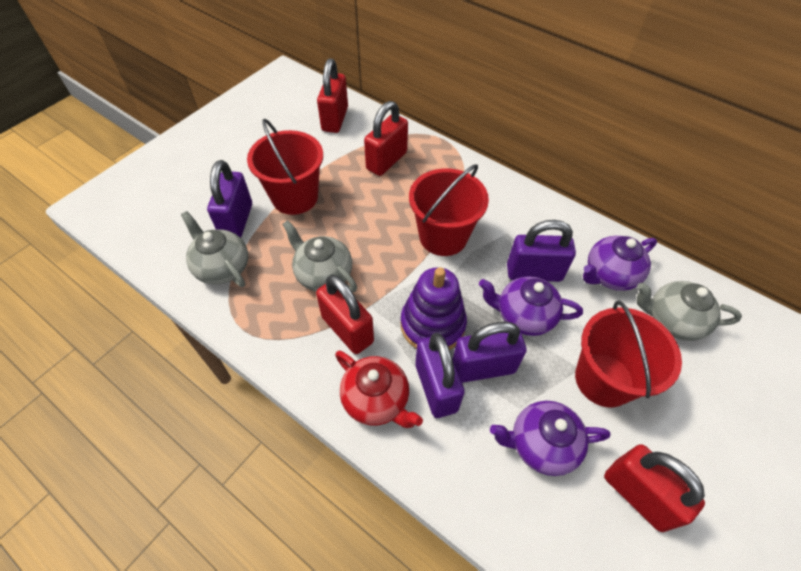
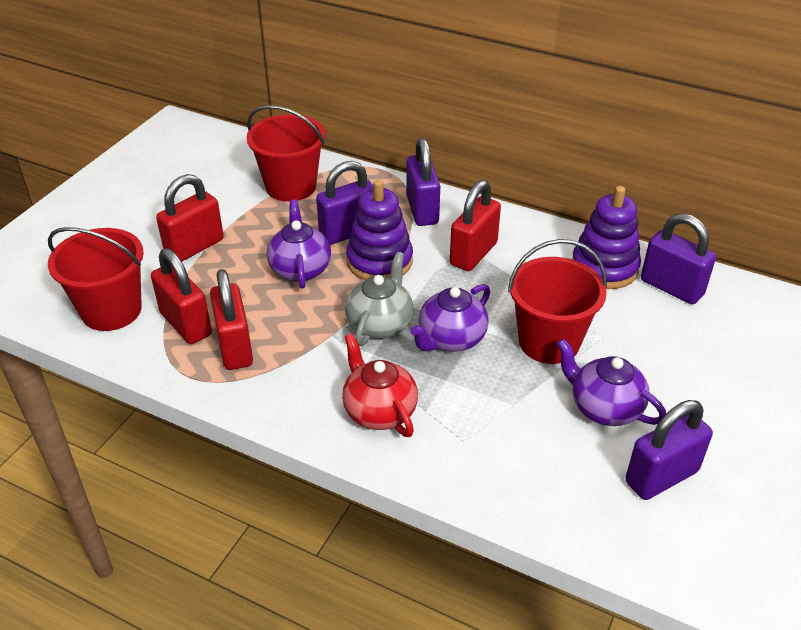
grey teapot: 3 -> 1
purple stacking toy: 1 -> 2

